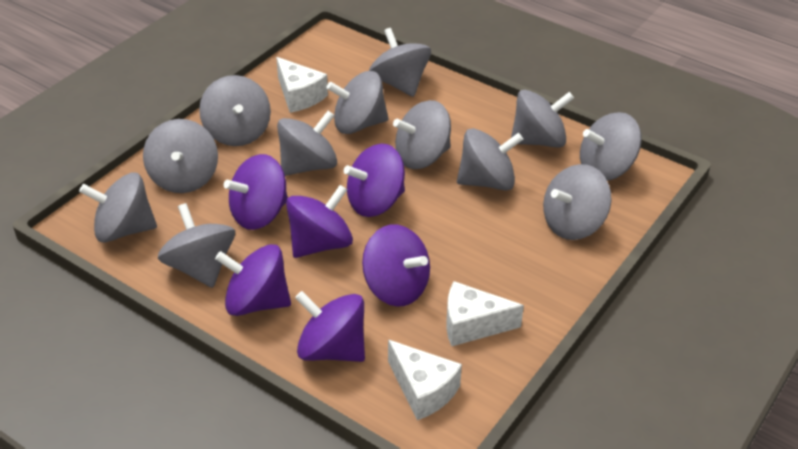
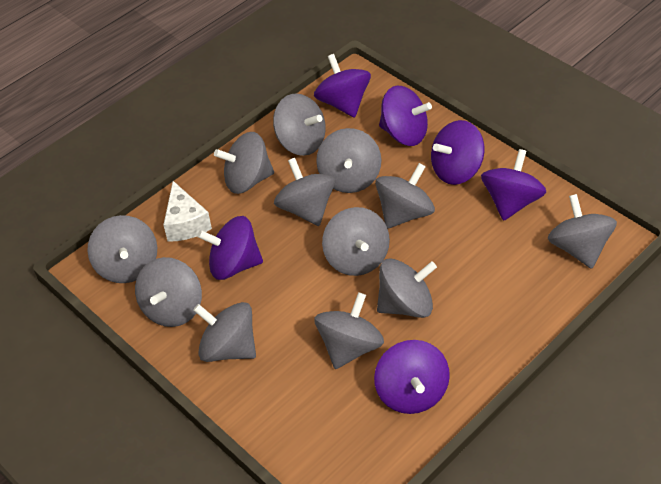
white cheese: 3 -> 1

